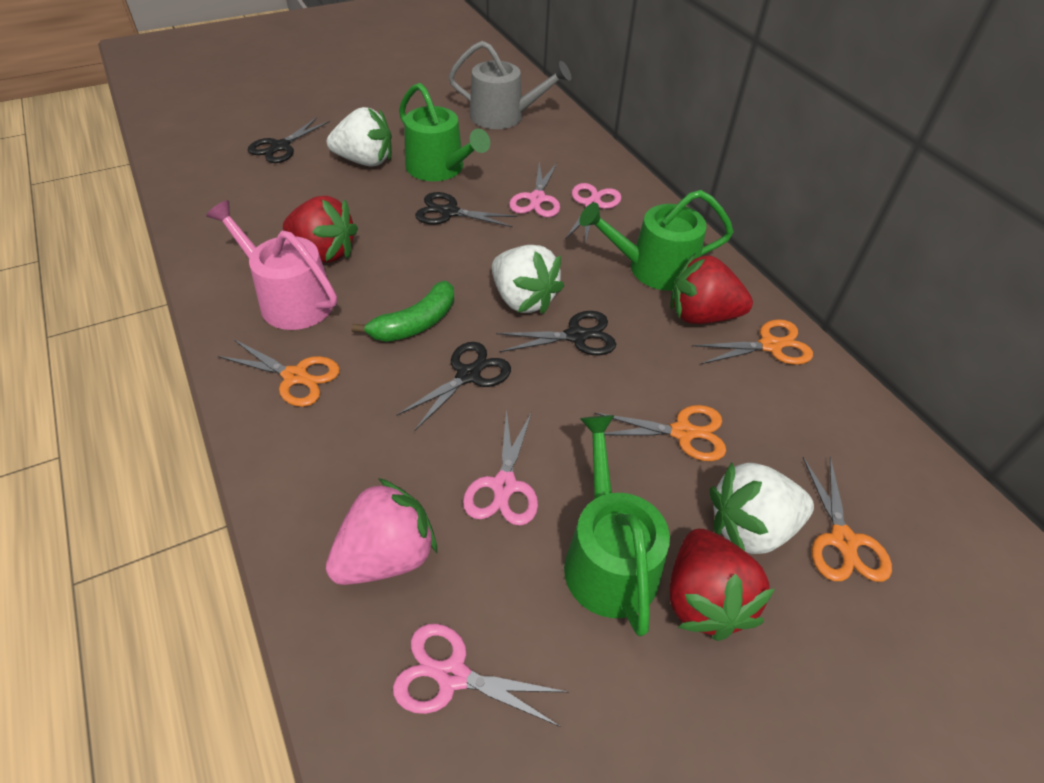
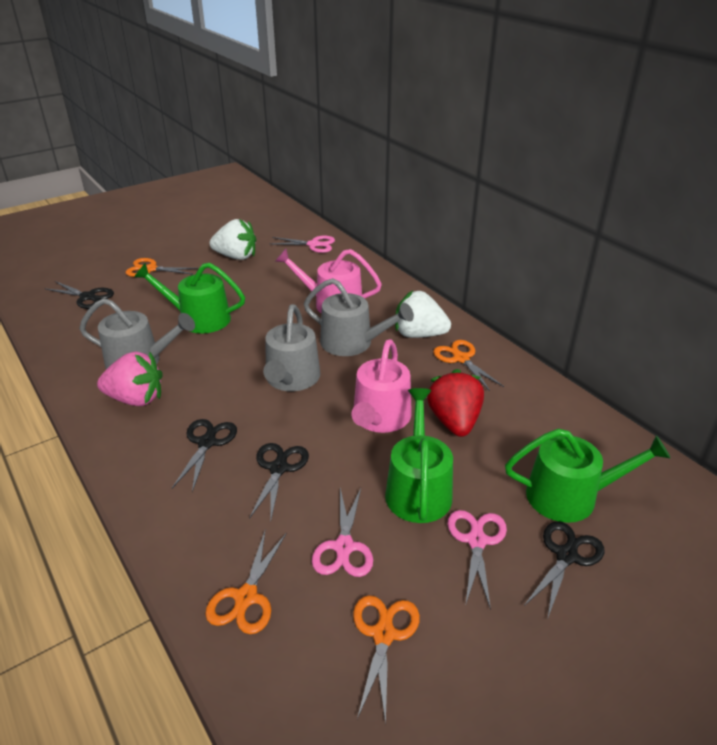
green banana: 1 -> 0
grey watering can: 1 -> 3
pink scissors: 4 -> 3
pink watering can: 1 -> 2
red strawberry: 3 -> 1
white strawberry: 3 -> 2

